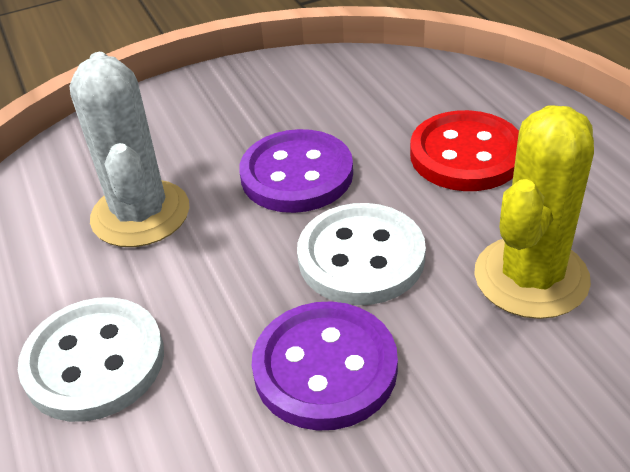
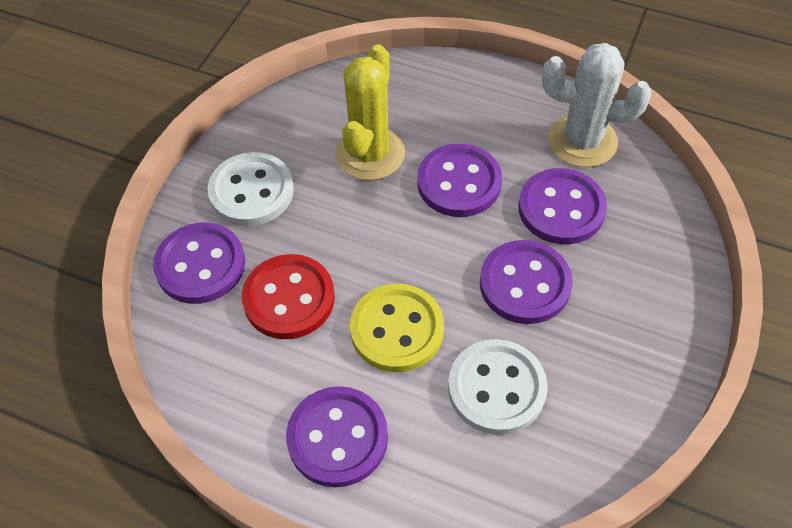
purple button: 2 -> 5
yellow button: 0 -> 1

